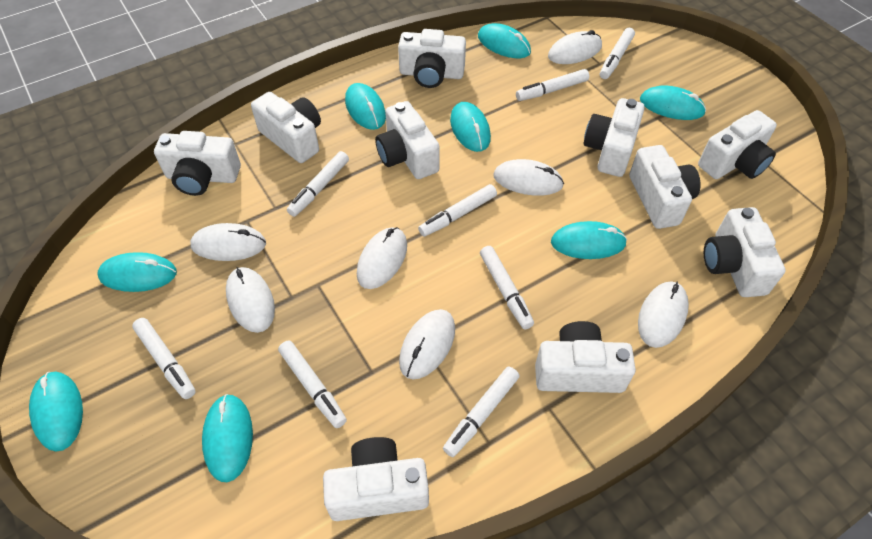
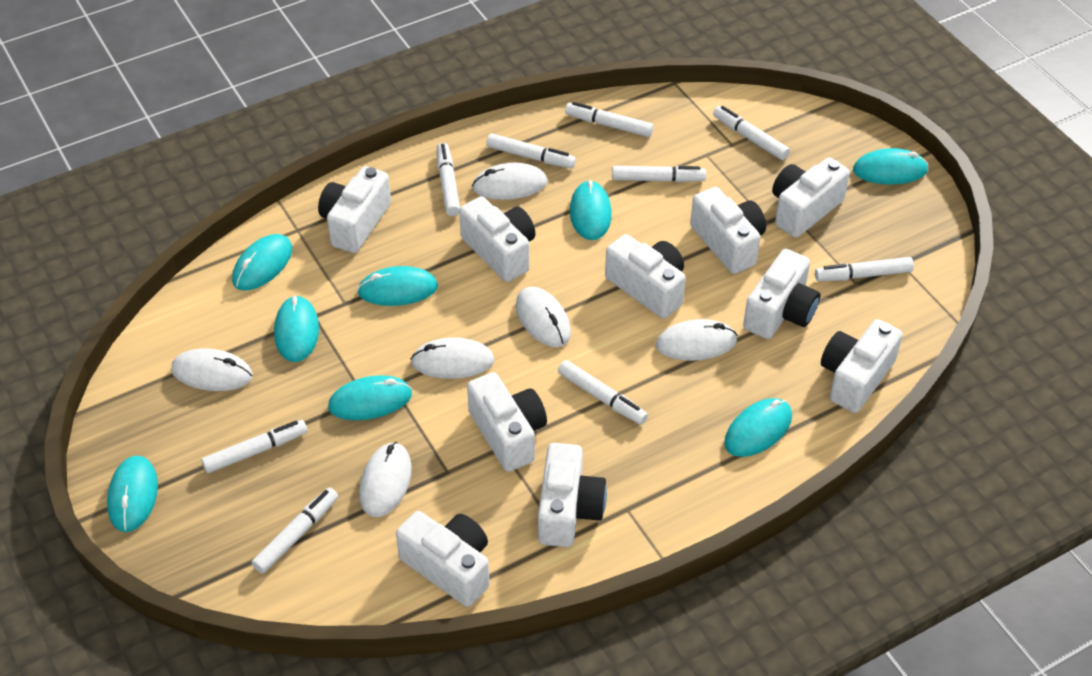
white marker: 8 -> 9
white mouse: 7 -> 6

